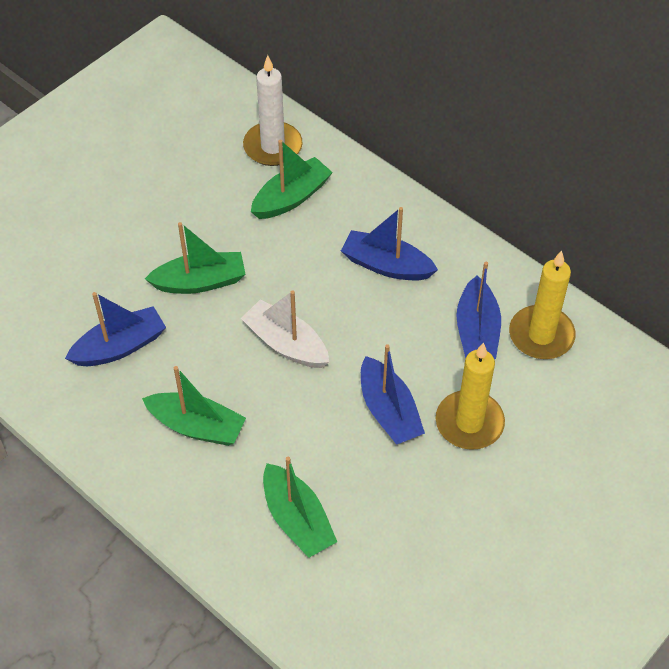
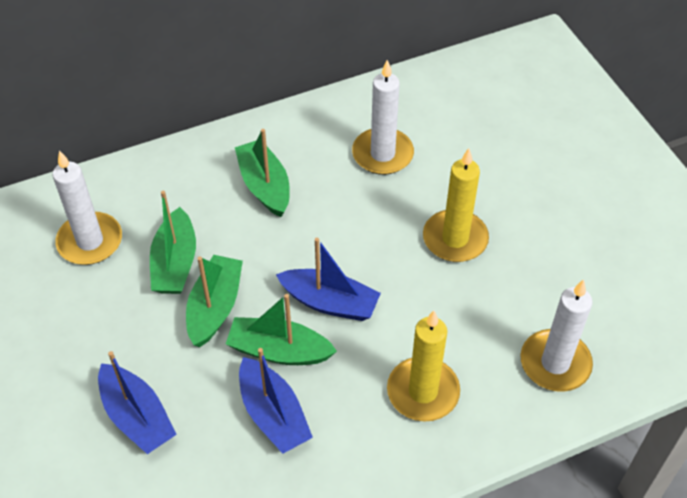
blue boat: 4 -> 3
white boat: 1 -> 0
white candle: 1 -> 3

